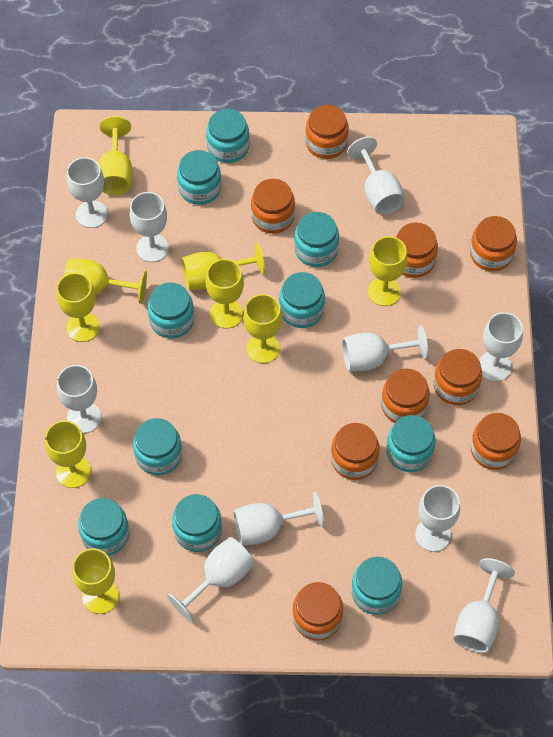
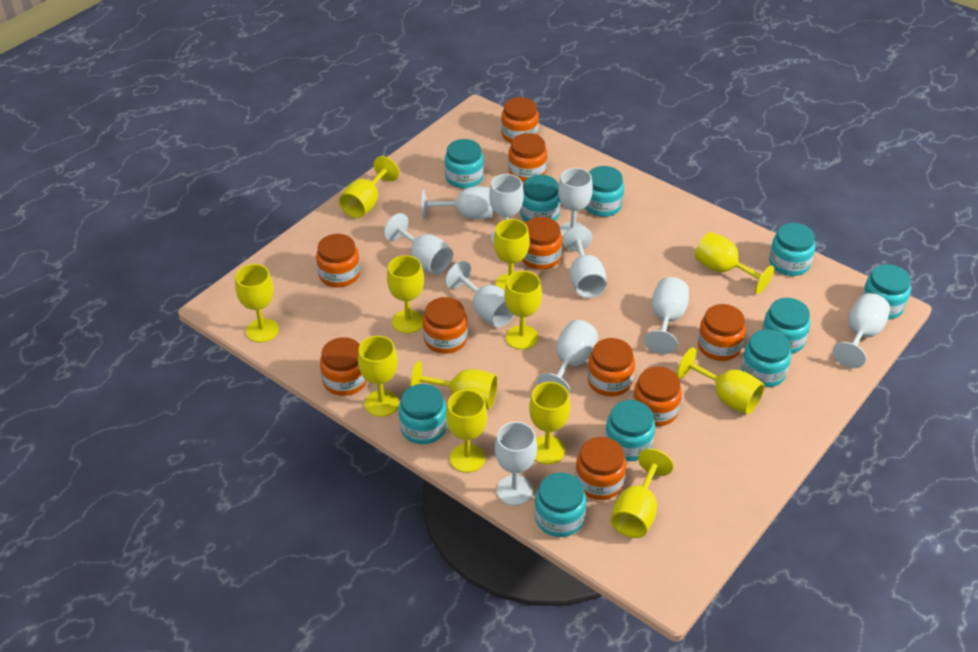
orange jar: 9 -> 10
yellow goblet: 9 -> 12

